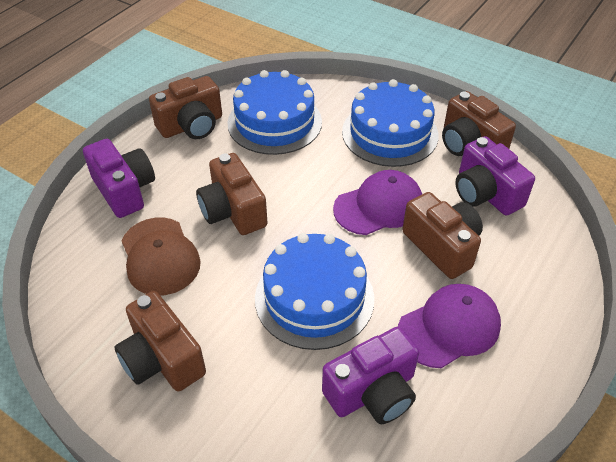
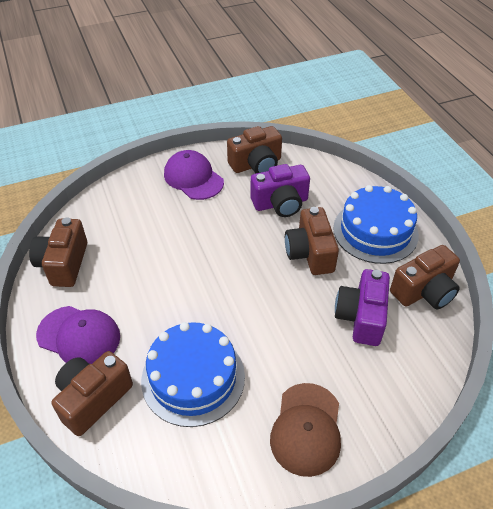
blue cake: 3 -> 2
purple camera: 3 -> 2

